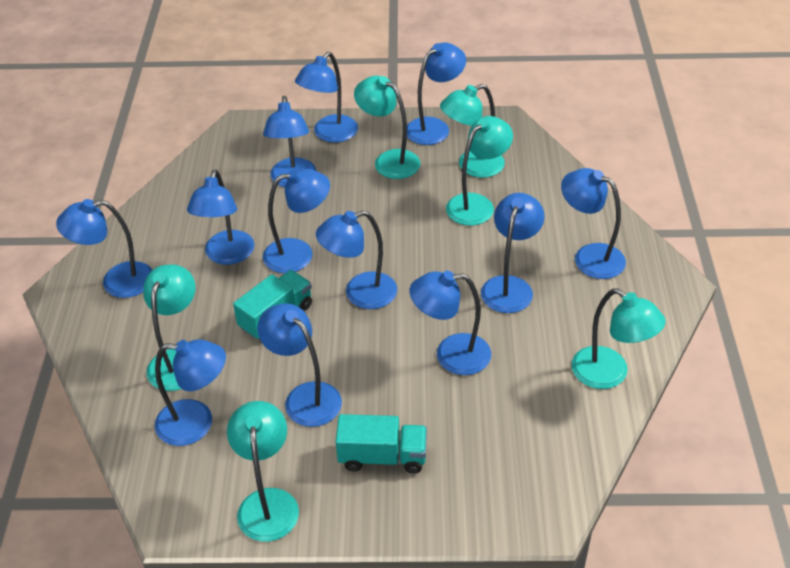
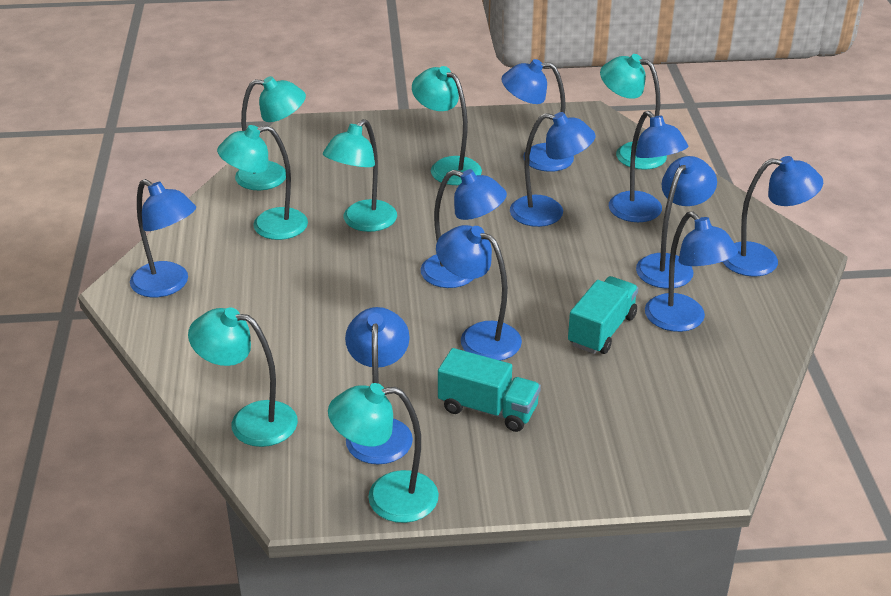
blue lamp: 12 -> 10
turquoise lamp: 6 -> 7

